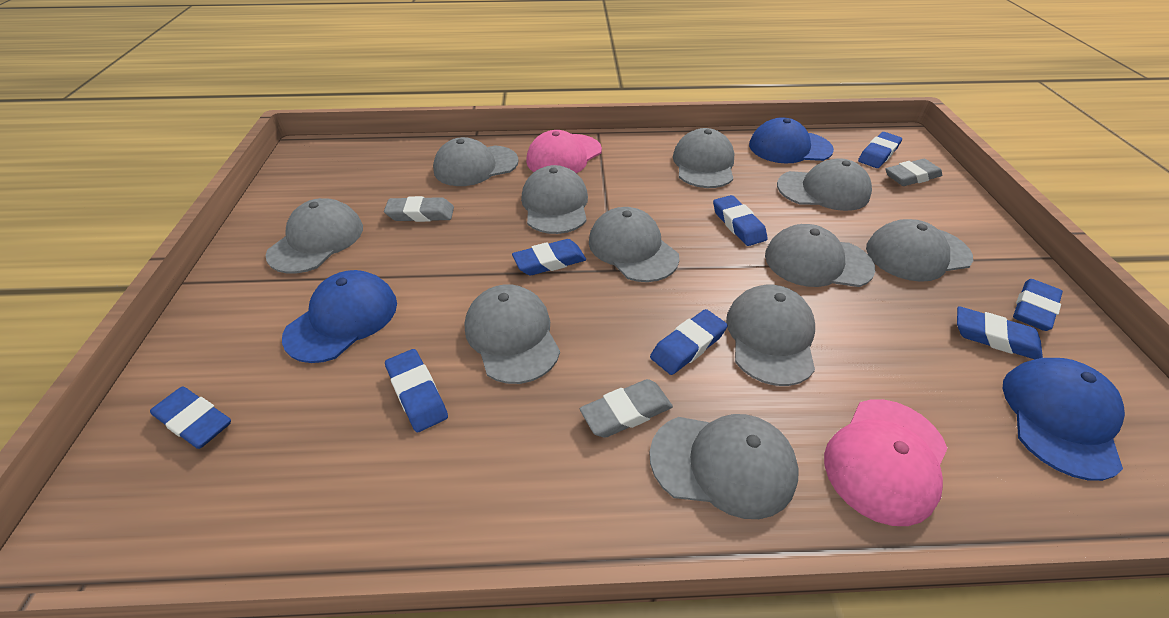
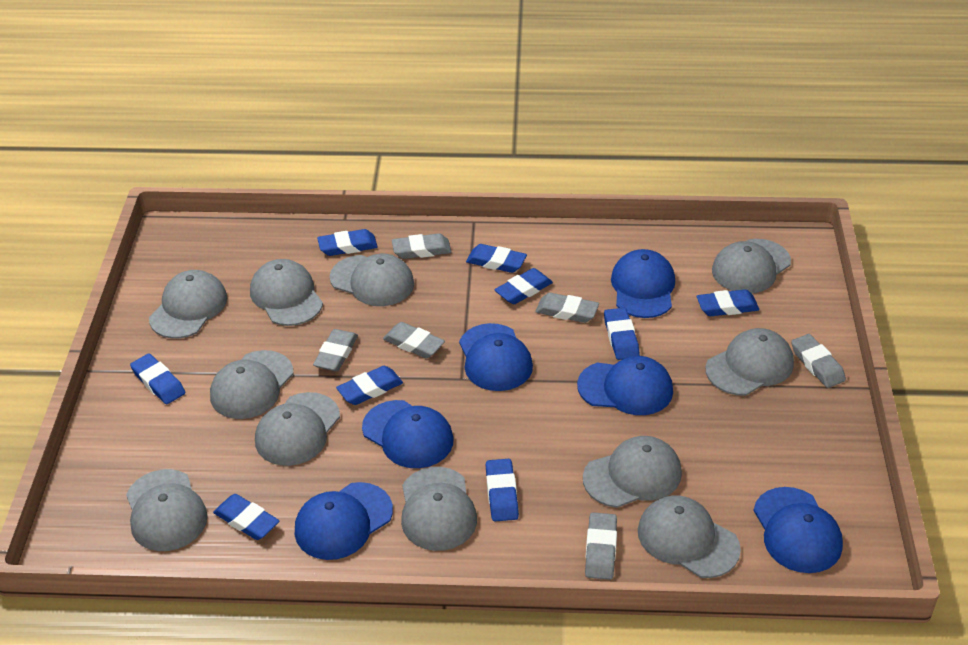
blue cap: 3 -> 6
blue eraser: 8 -> 9
grey eraser: 3 -> 6
pink cap: 2 -> 0

